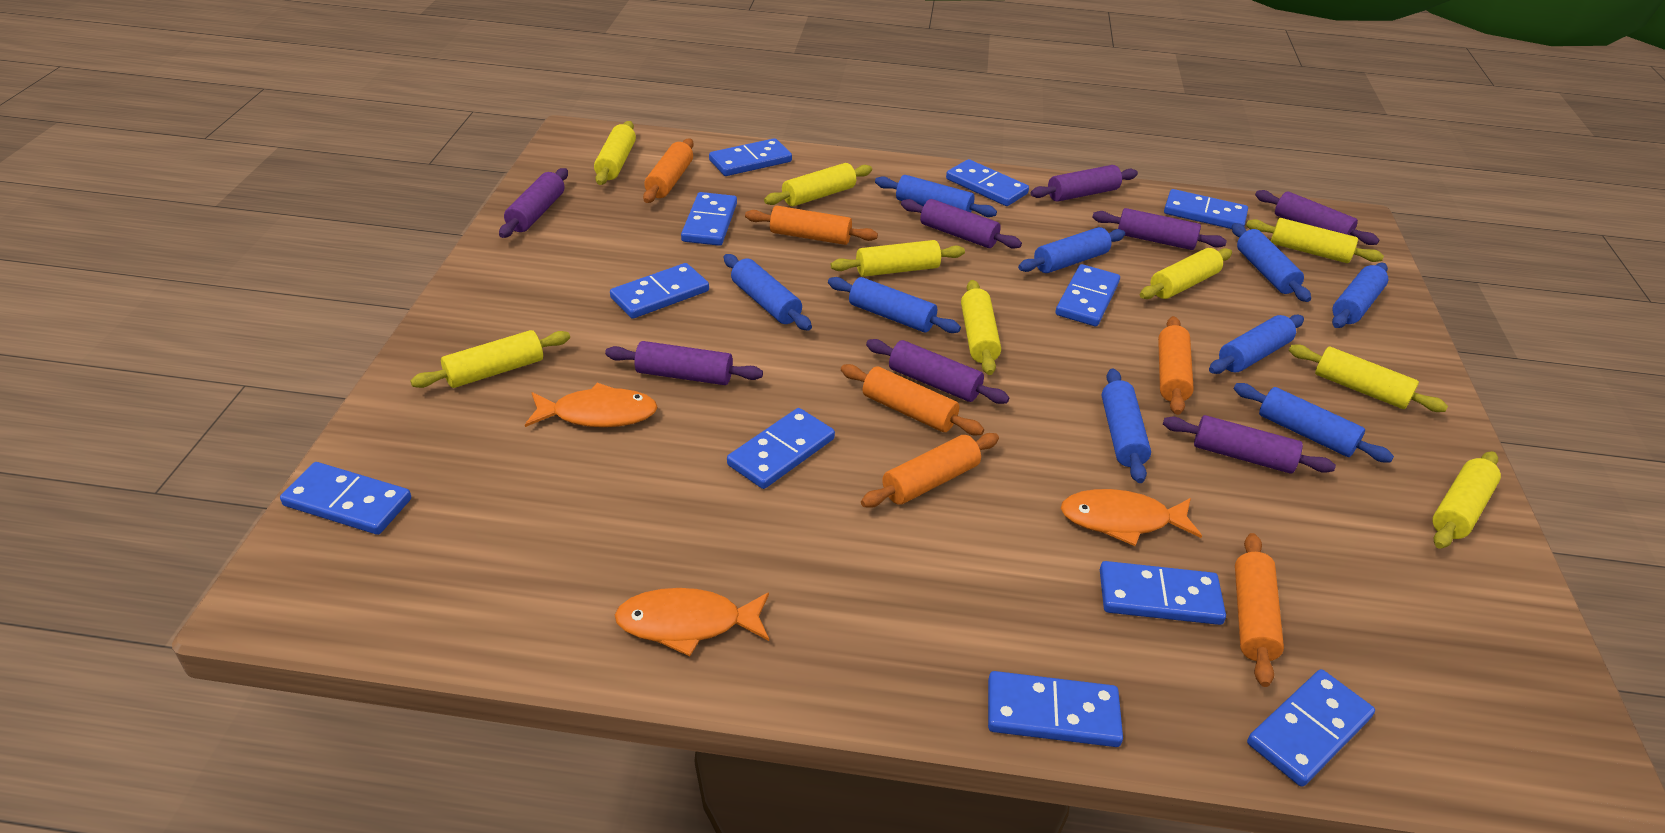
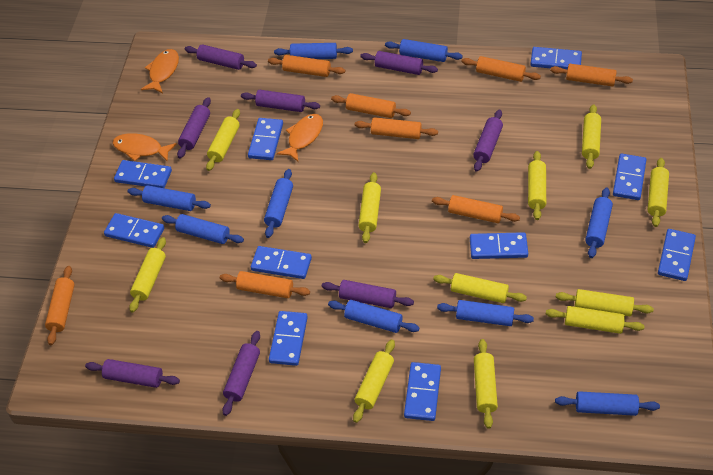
blue domino: 11 -> 10
orange rolling pin: 6 -> 8
yellow rolling pin: 9 -> 11

